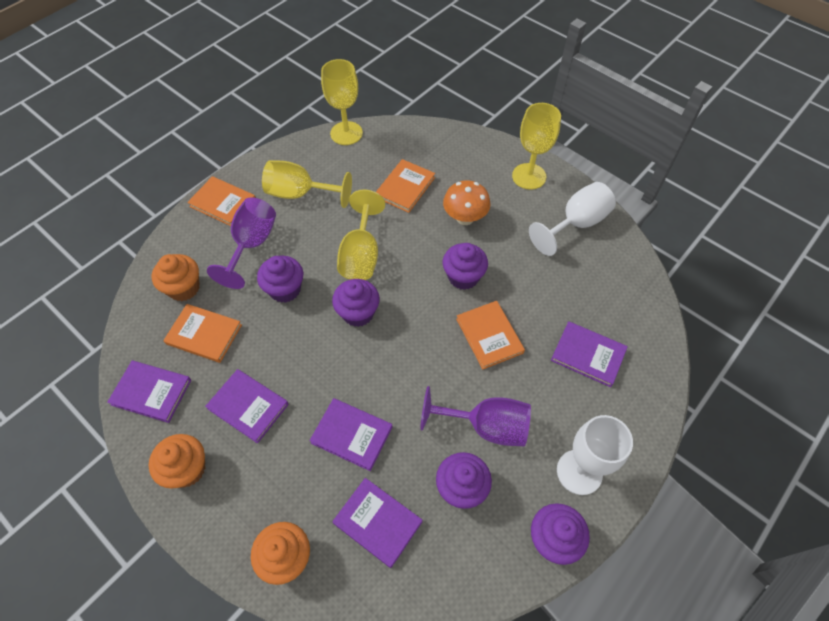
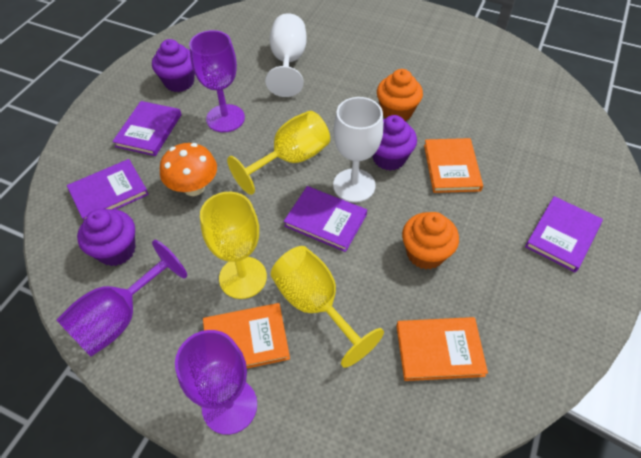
orange book: 4 -> 3
orange cupcake: 3 -> 2
purple book: 5 -> 4
purple cupcake: 5 -> 3
purple goblet: 2 -> 3
yellow goblet: 4 -> 3

